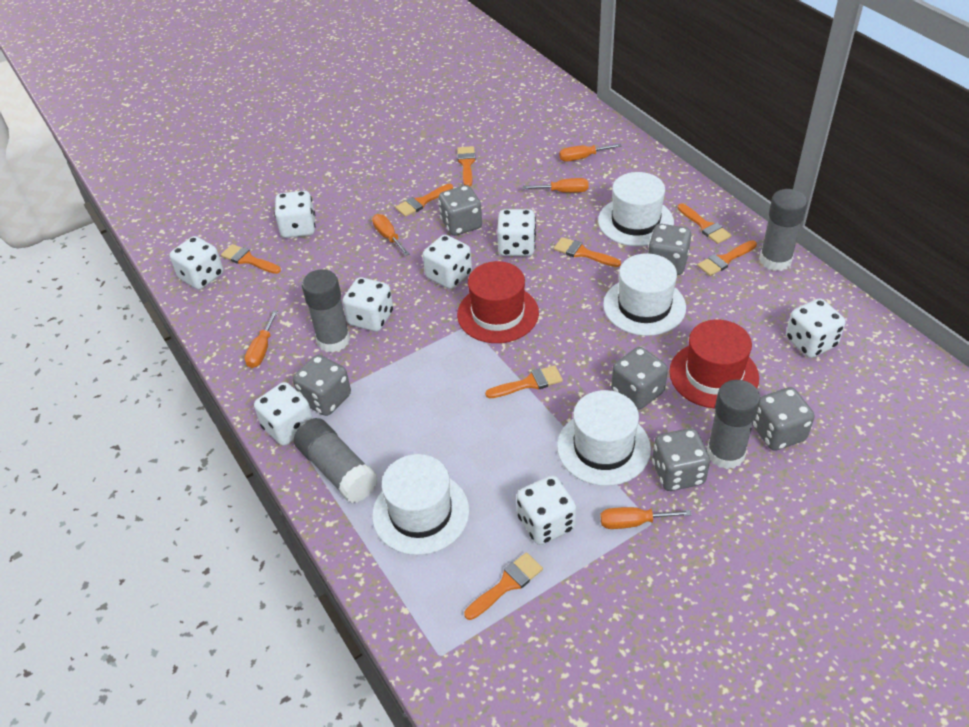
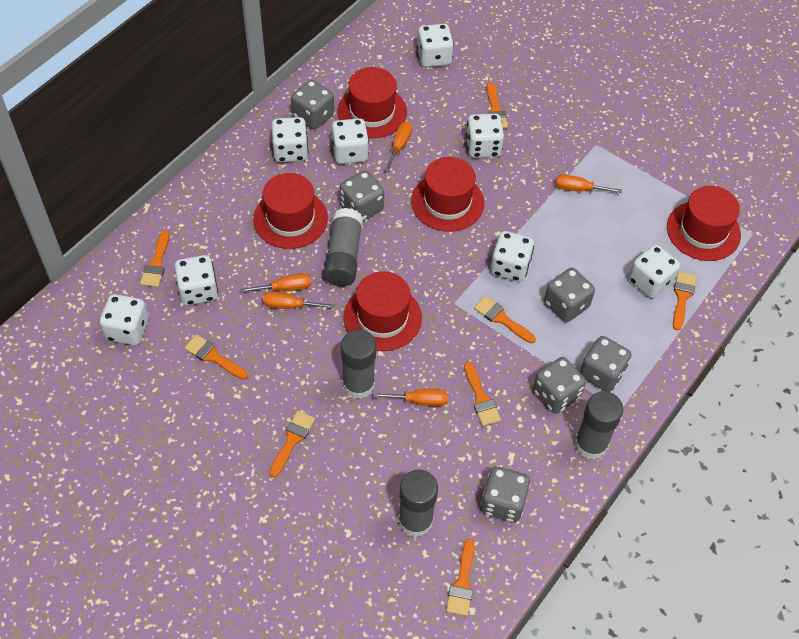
red hat: 2 -> 5
white hat: 4 -> 0

